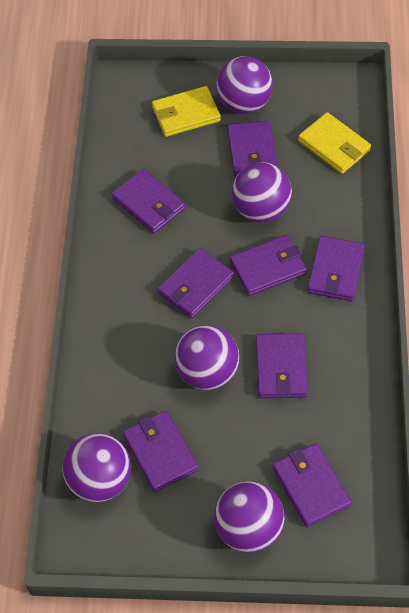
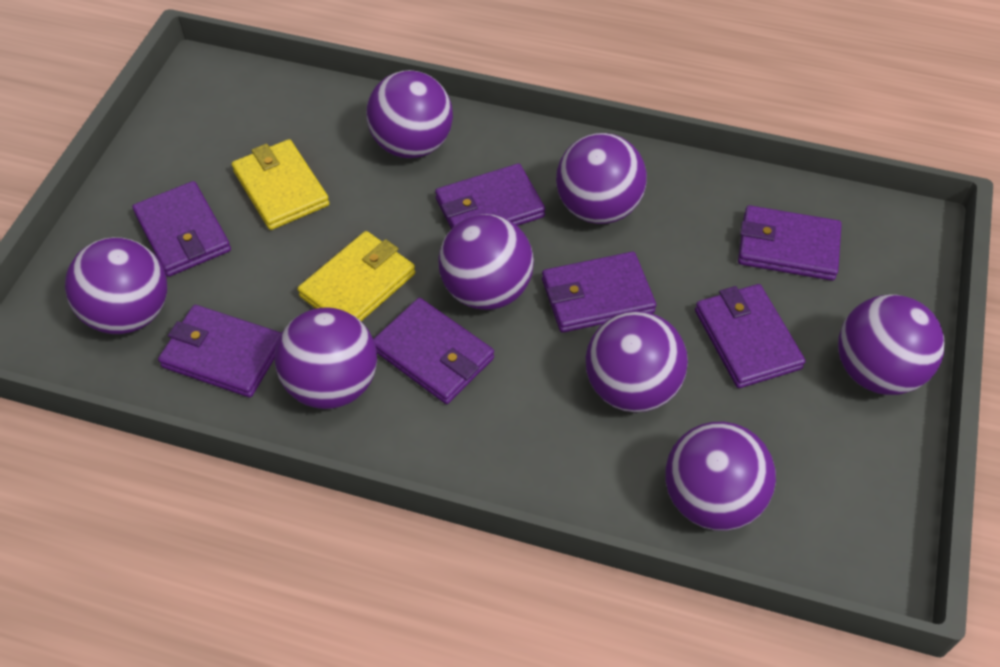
purple ball: 5 -> 8
purple wallet: 8 -> 7

